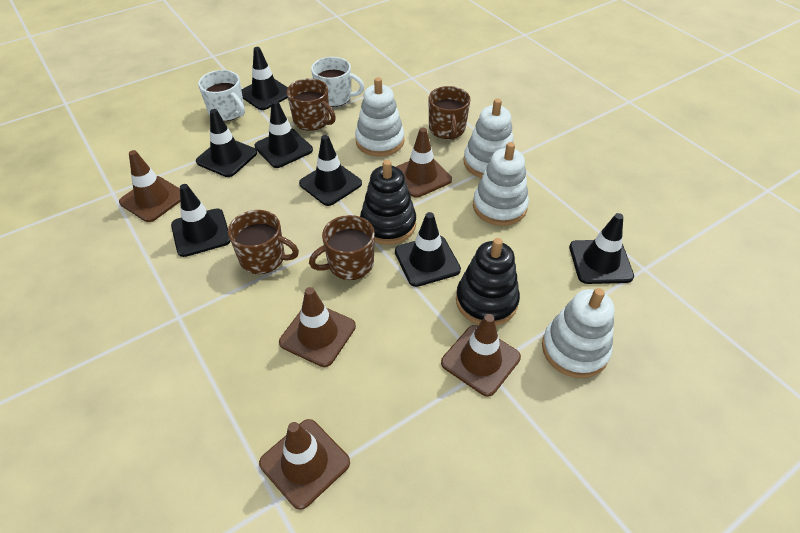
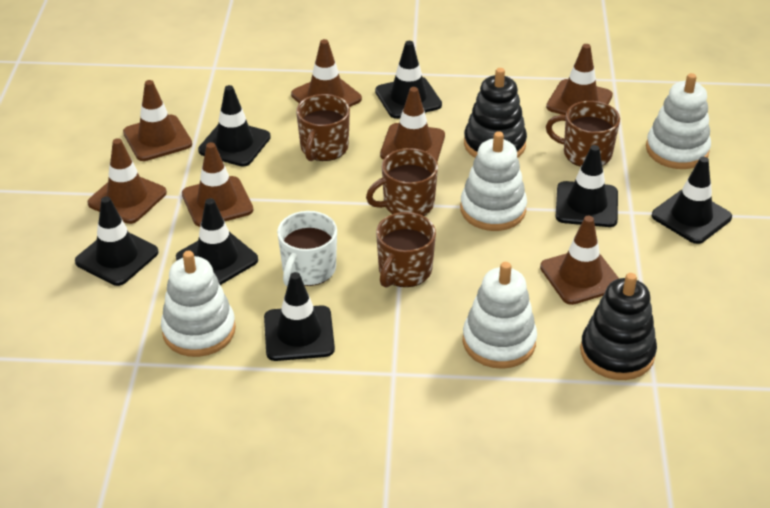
brown traffic cone: 5 -> 7
white mug: 2 -> 1

